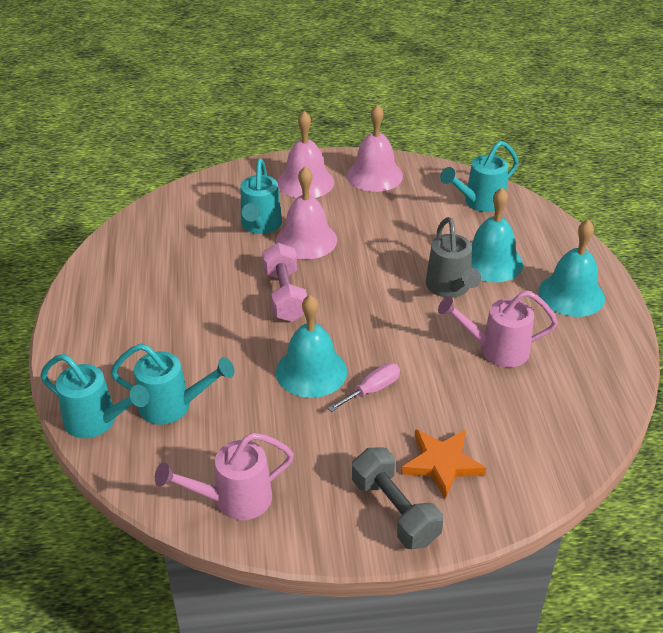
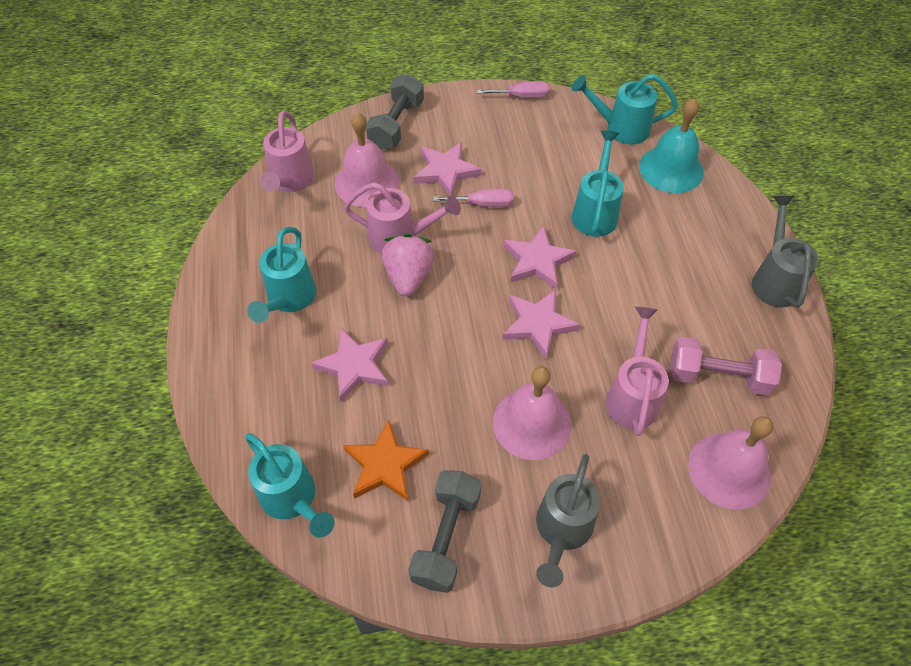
grey dumbbell: 1 -> 2
grey watering can: 1 -> 2
pink screwdriver: 1 -> 2
pink star: 0 -> 4
pink strawberry: 0 -> 1
pink watering can: 2 -> 3
turquoise bell: 3 -> 1

